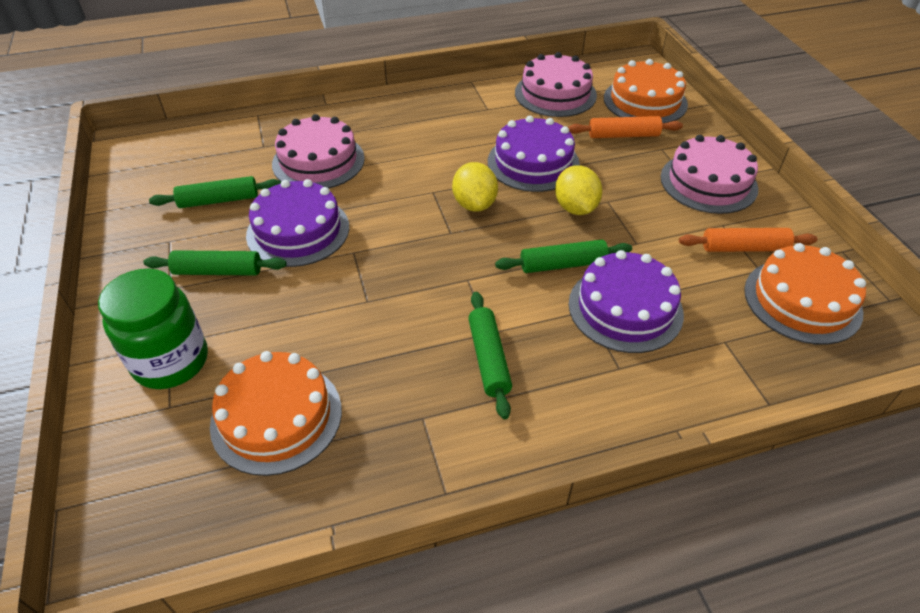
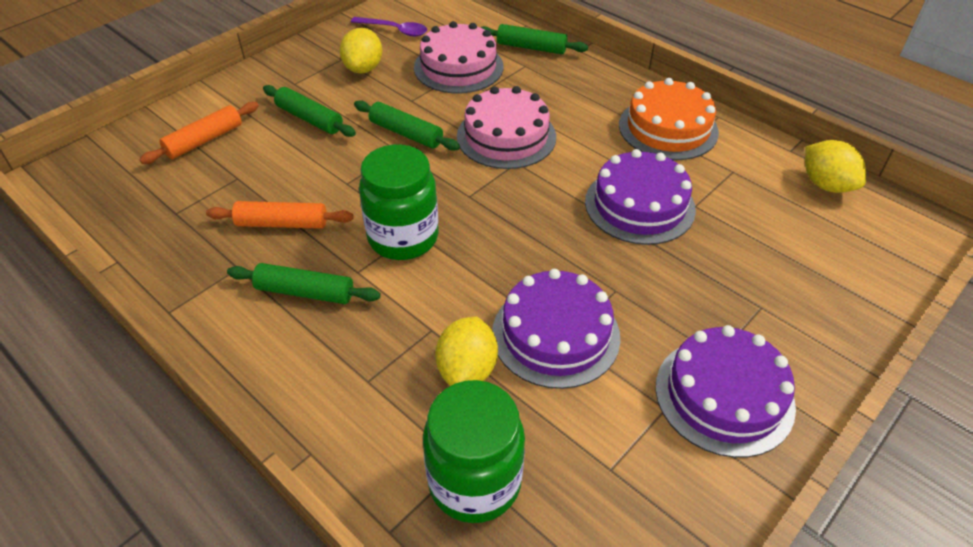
green jar: 1 -> 2
orange cake: 3 -> 1
pink cake: 3 -> 2
purple spoon: 0 -> 1
yellow lemon: 2 -> 3

